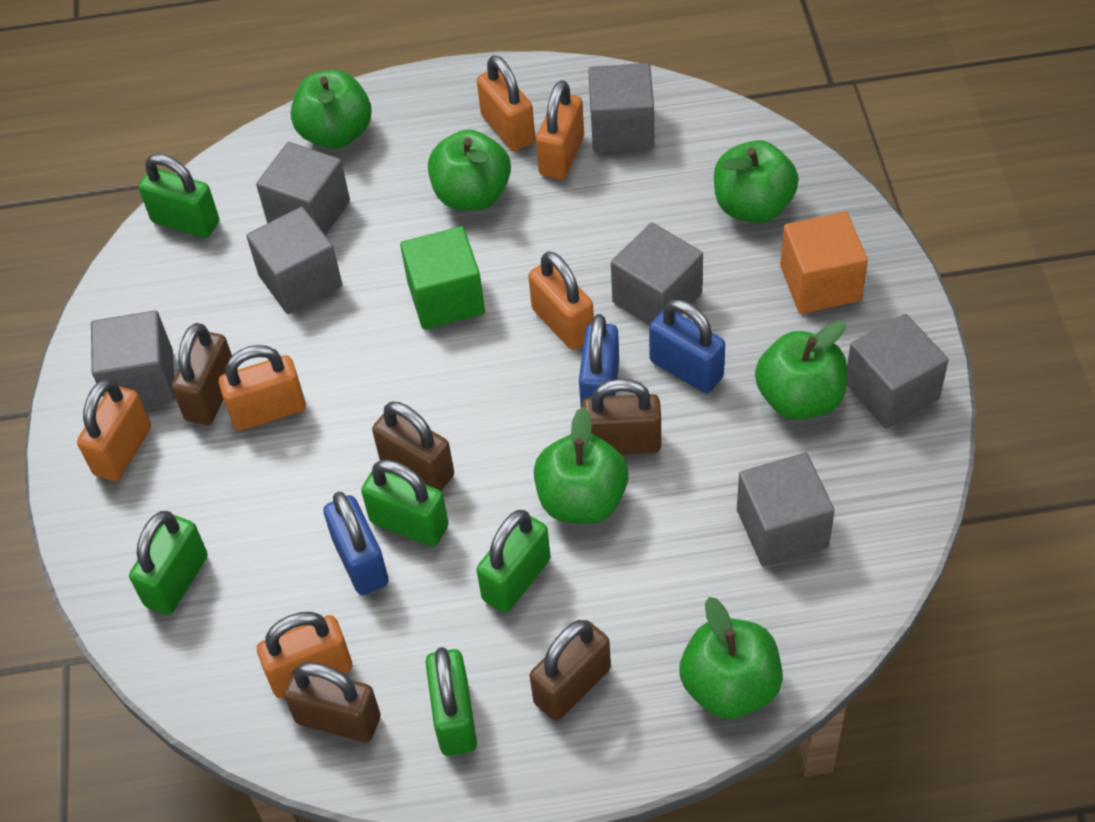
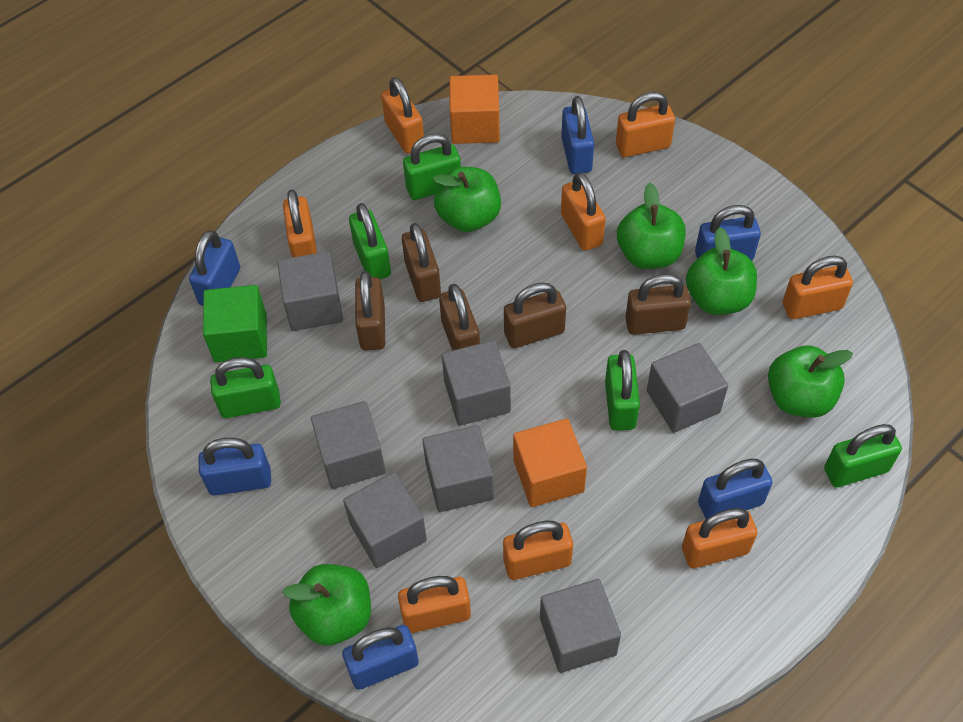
blue padlock: 3 -> 6
green apple: 6 -> 5
orange cube: 1 -> 2
orange padlock: 6 -> 8

